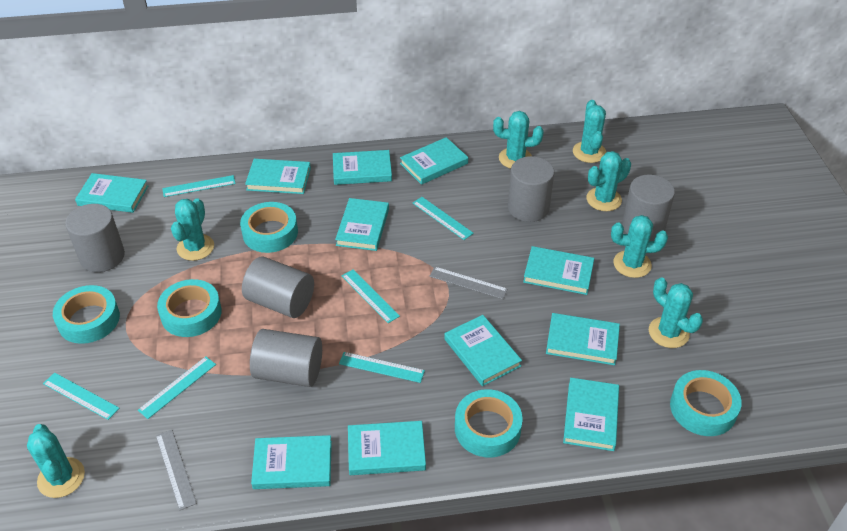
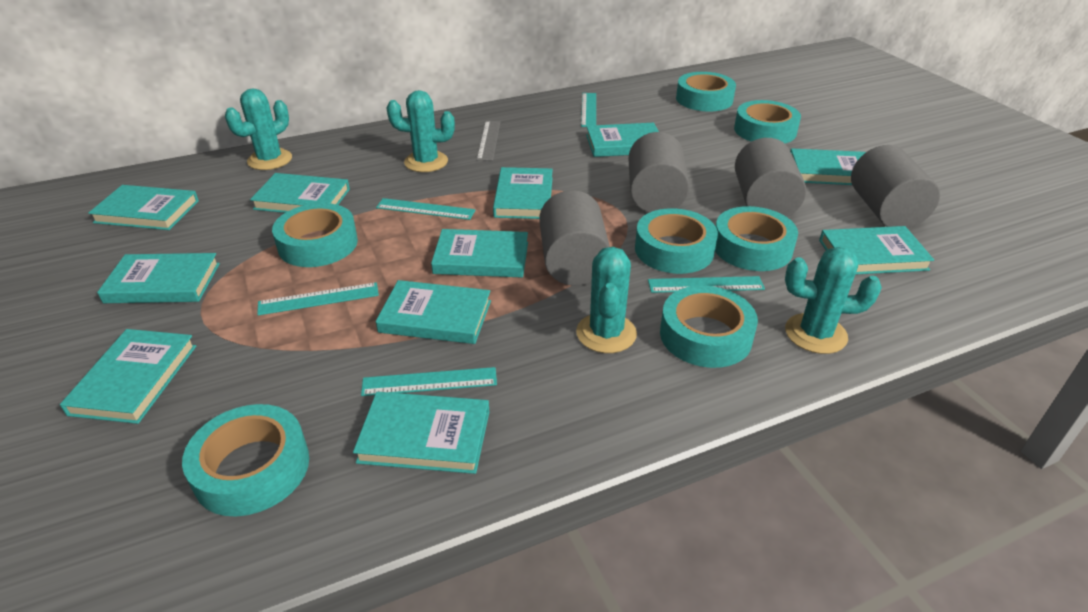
grey cylinder: 5 -> 4
grey ruler: 2 -> 1
turquoise cactus: 7 -> 4
turquoise ruler: 6 -> 5
turquoise tape: 5 -> 7

